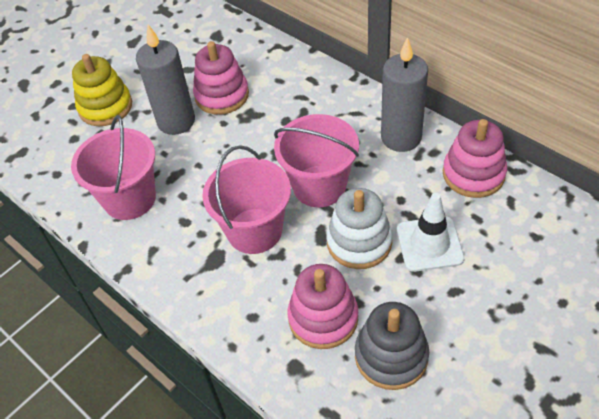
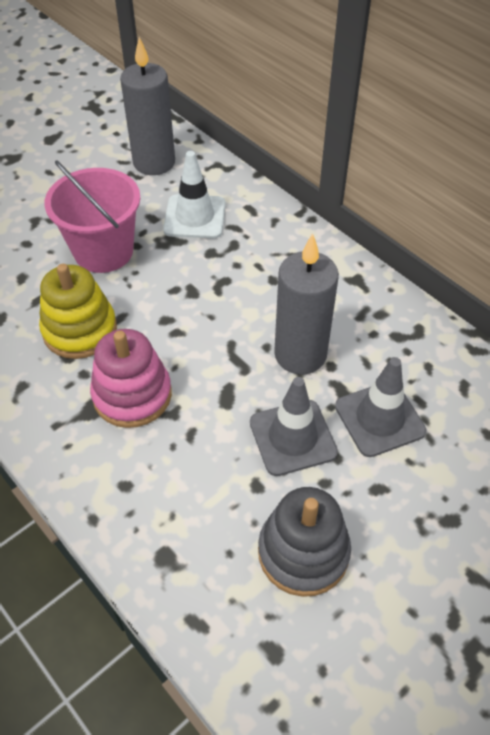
grey traffic cone: 0 -> 2
pink bucket: 3 -> 1
pink stacking toy: 3 -> 1
white stacking toy: 1 -> 0

